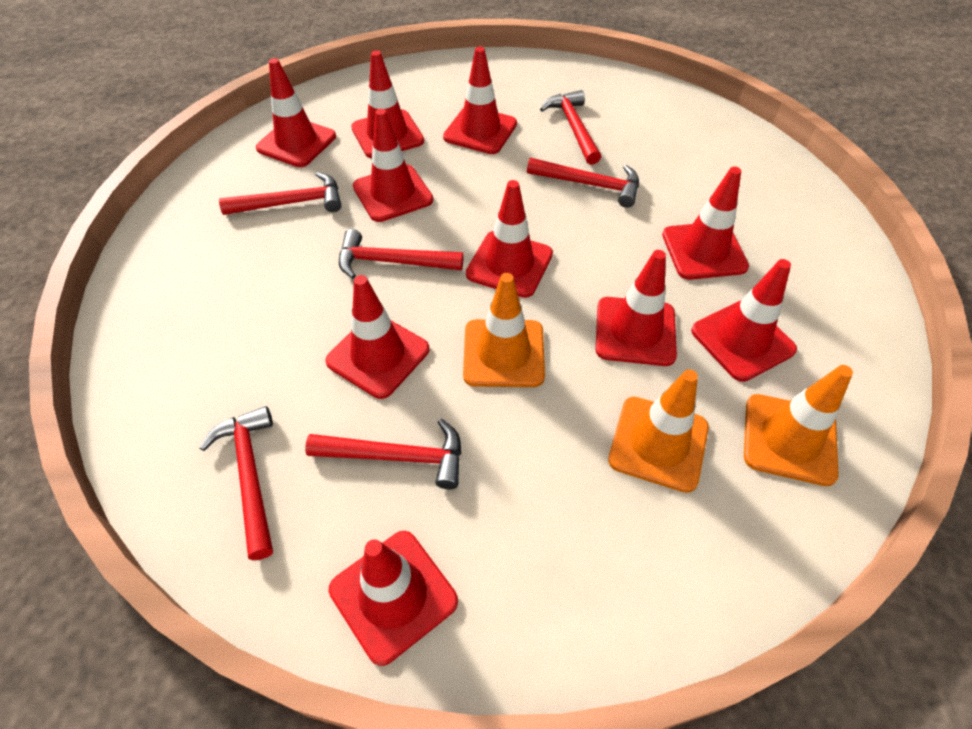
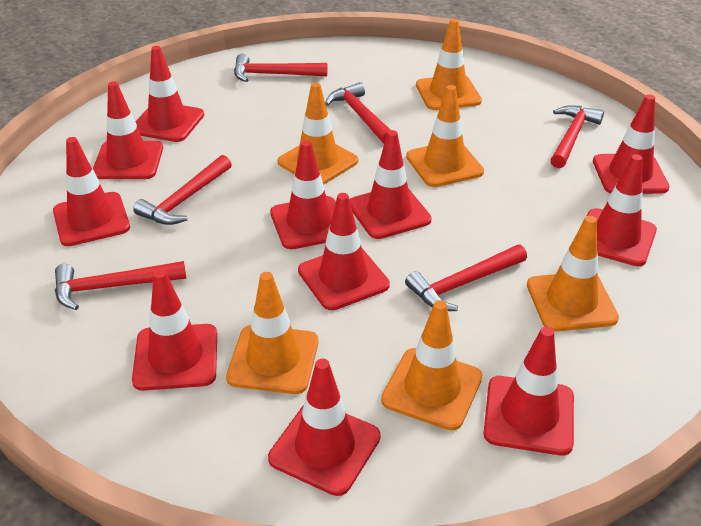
orange traffic cone: 3 -> 6
red traffic cone: 10 -> 11

